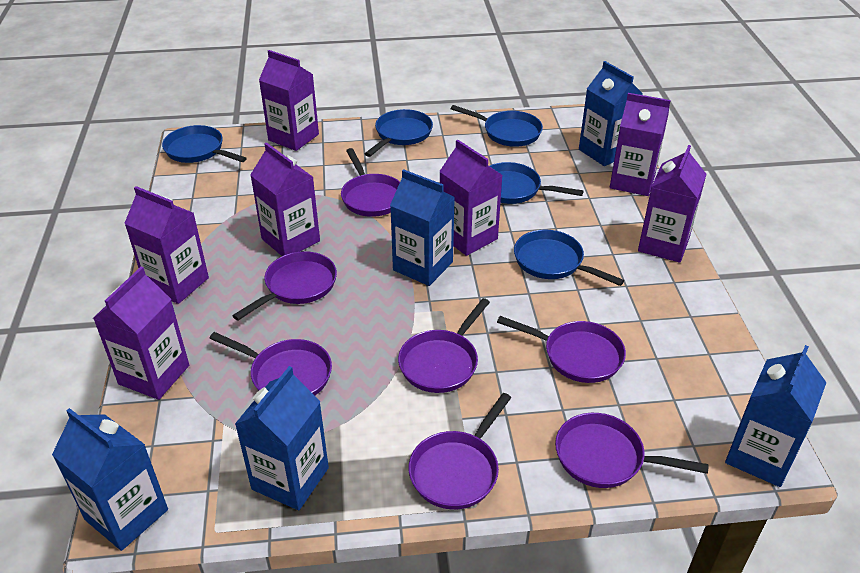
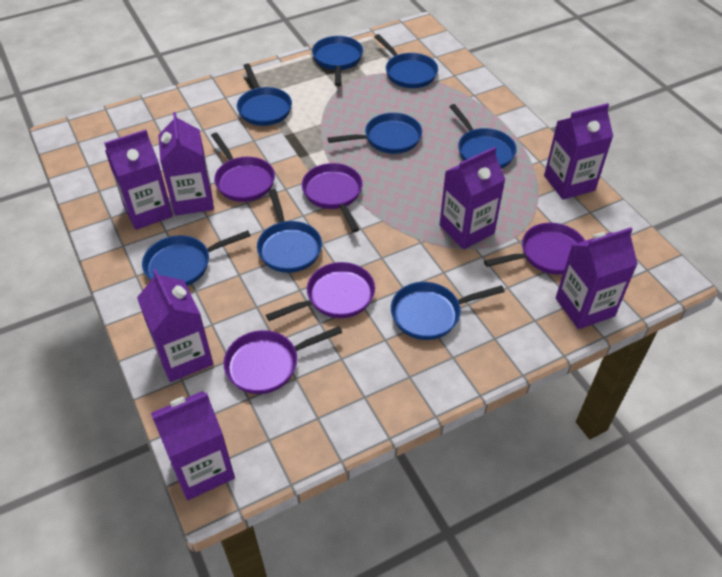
blue carton: 5 -> 0
blue pan: 5 -> 8
purple pan: 7 -> 5

